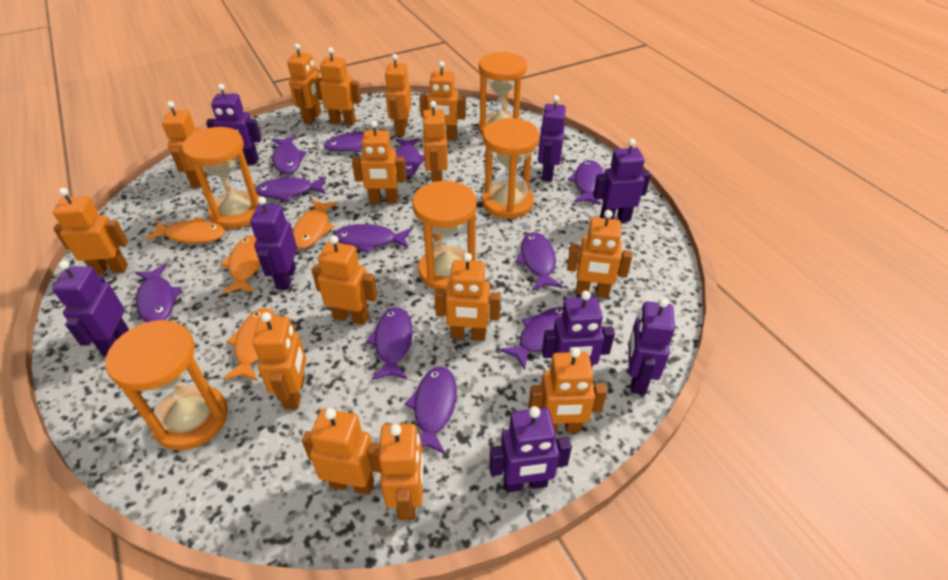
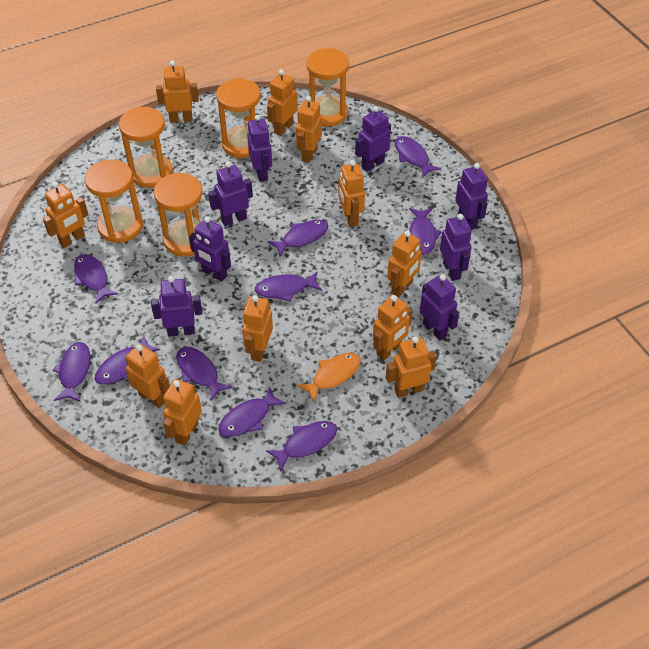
orange fish: 4 -> 1
orange robot: 15 -> 11
purple fish: 11 -> 10

